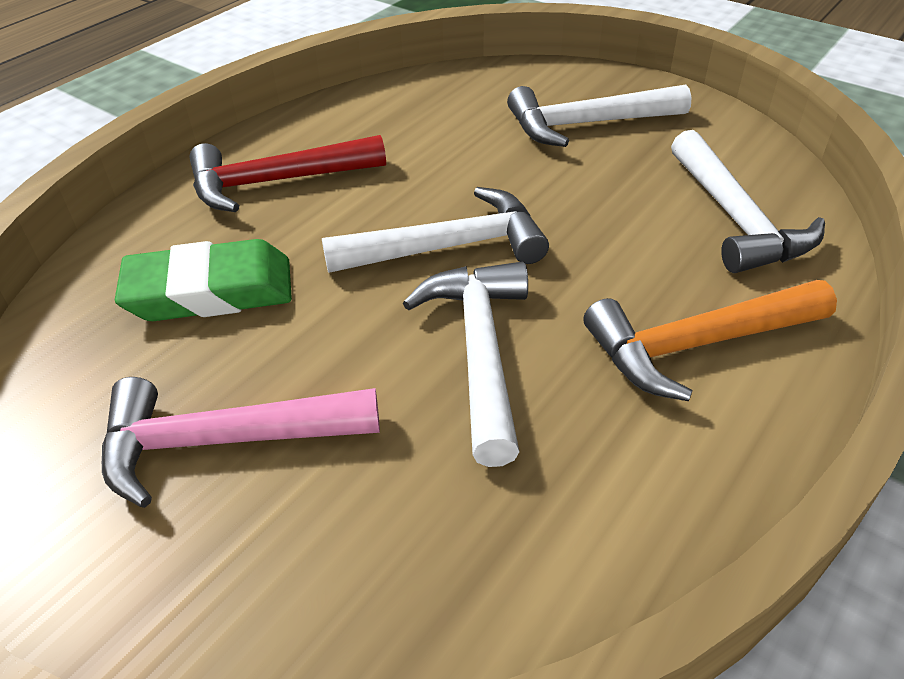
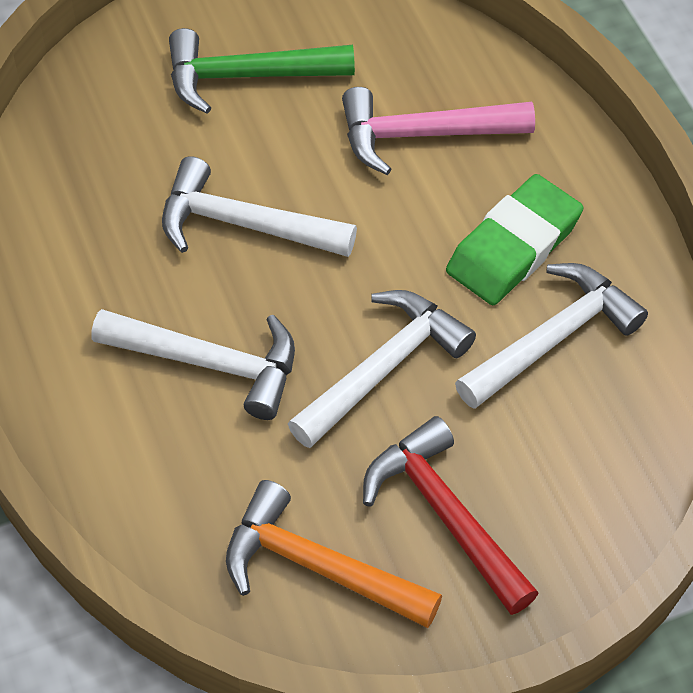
green hammer: 0 -> 1

